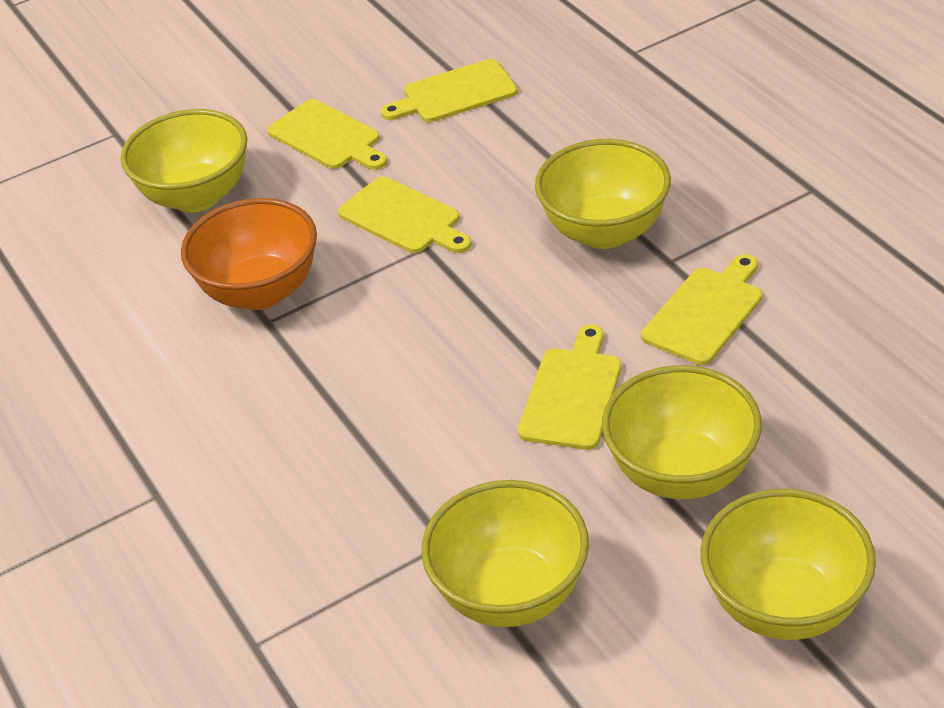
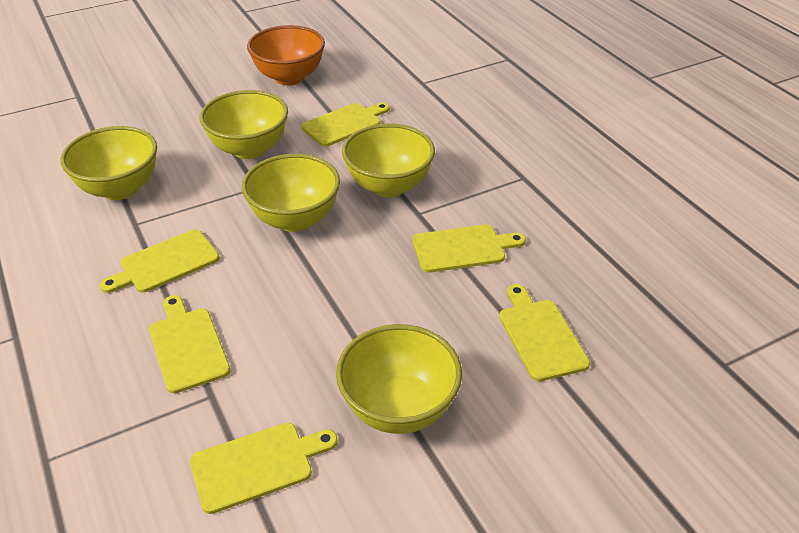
yellow cutting board: 5 -> 6

